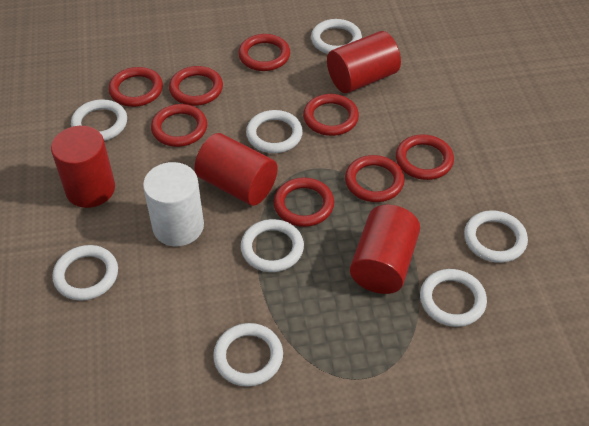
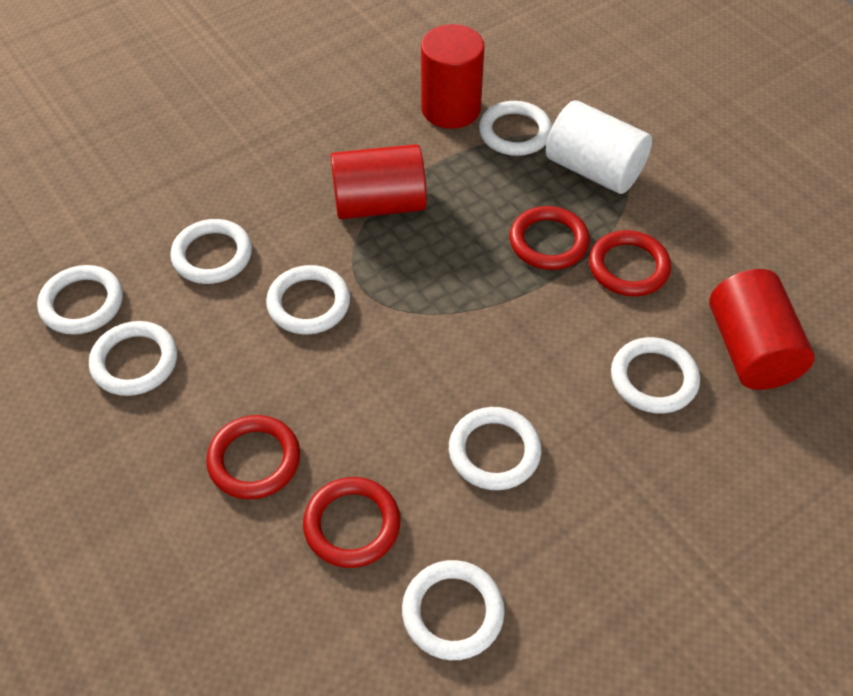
red cylinder: 4 -> 3
red ring: 8 -> 4

